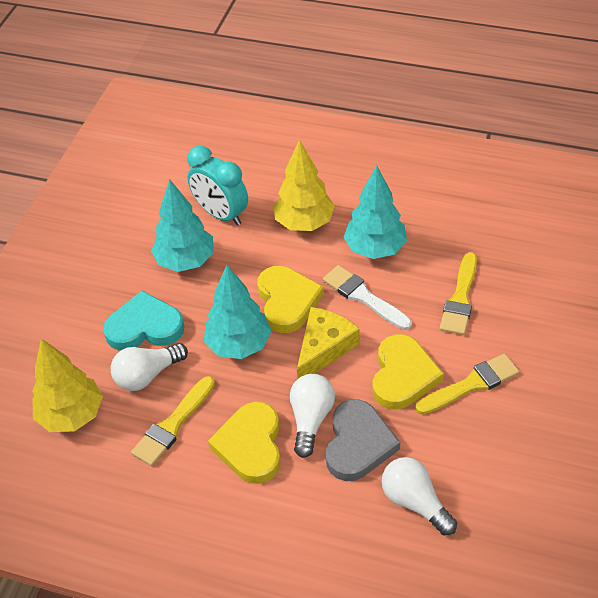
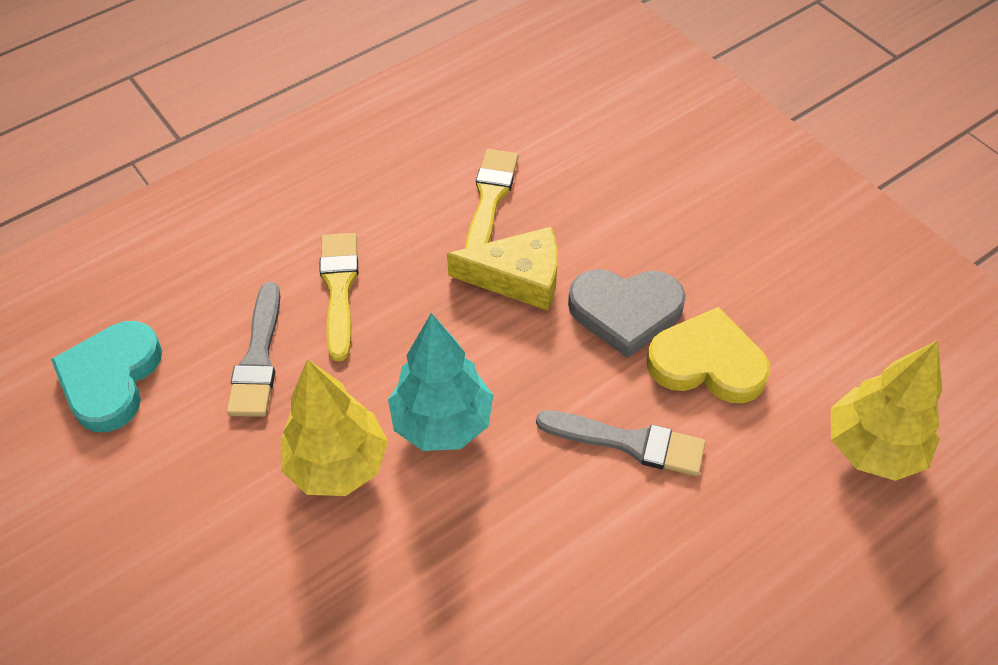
grey brush: 0 -> 2
turquoise clock: 1 -> 0
turquoise tree: 3 -> 1
white brush: 1 -> 0
white light bulb: 3 -> 0
yellow brush: 3 -> 2
yellow heart: 3 -> 1

